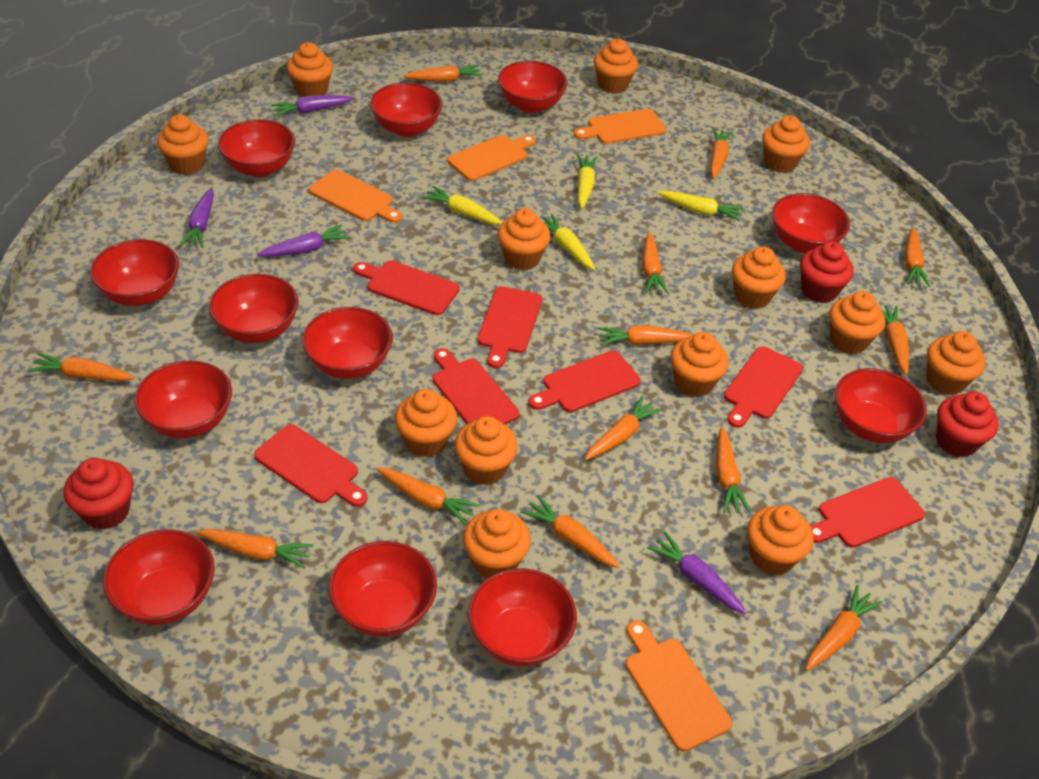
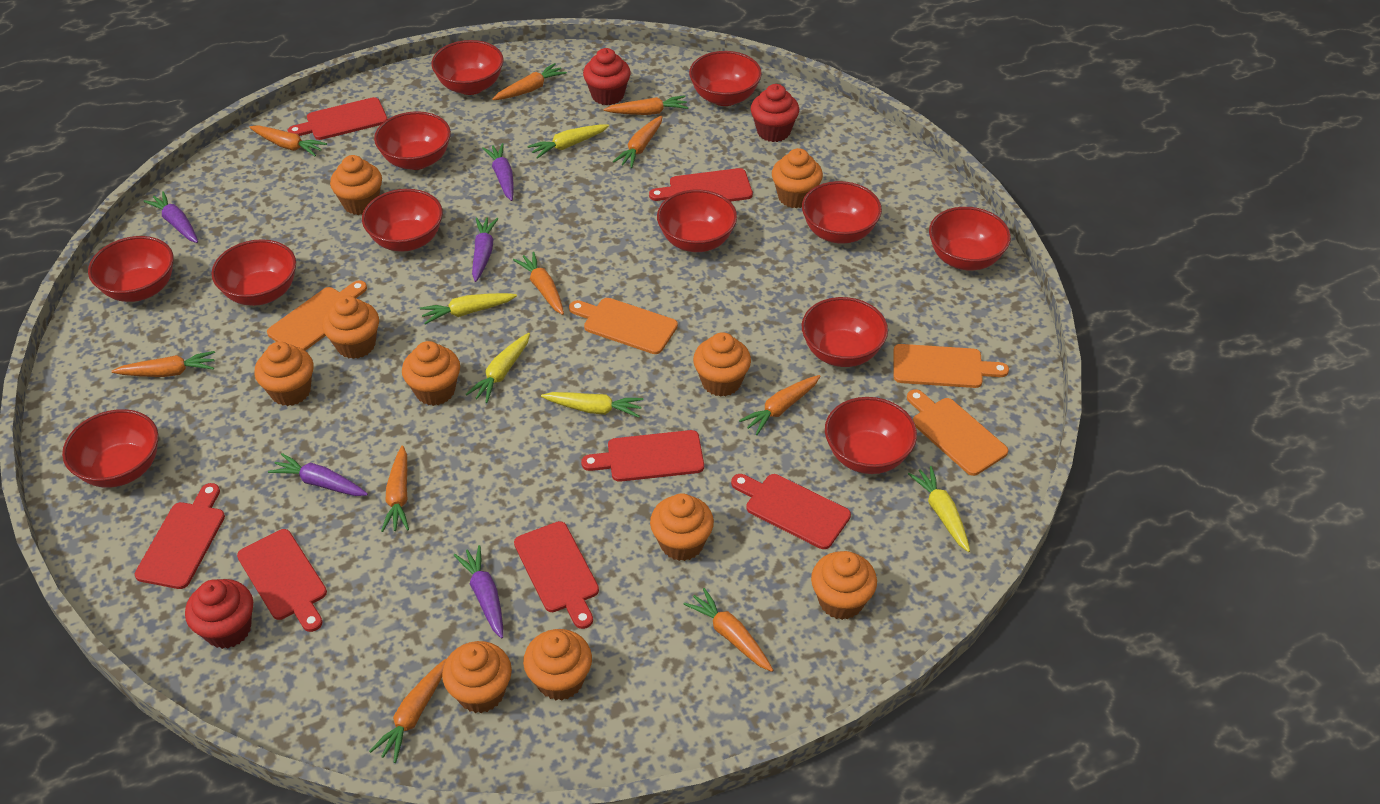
orange carrot: 13 -> 10
orange cupcake: 13 -> 10
purple carrot: 4 -> 5
yellow carrot: 4 -> 5

